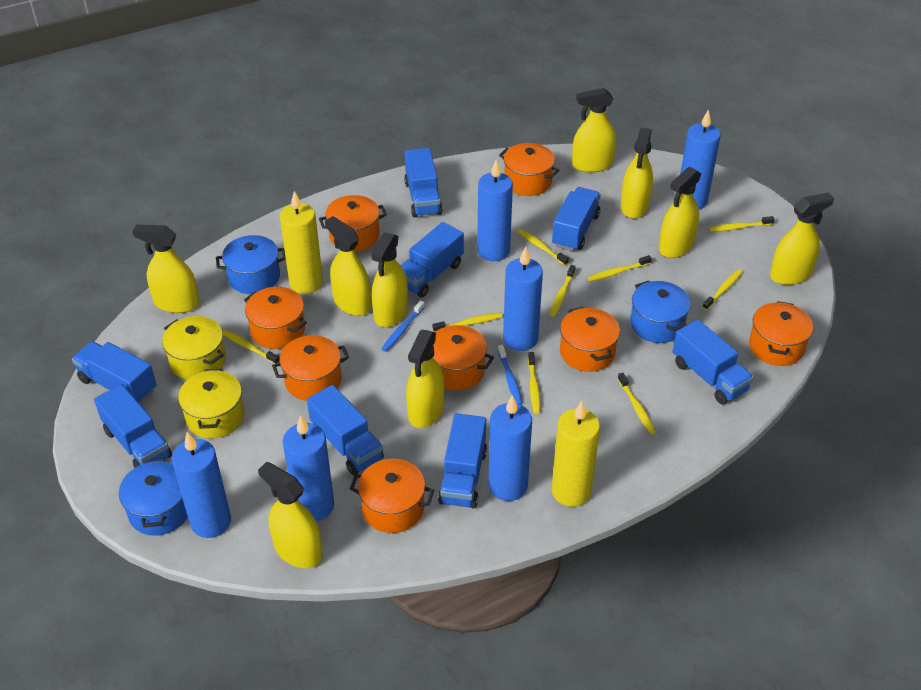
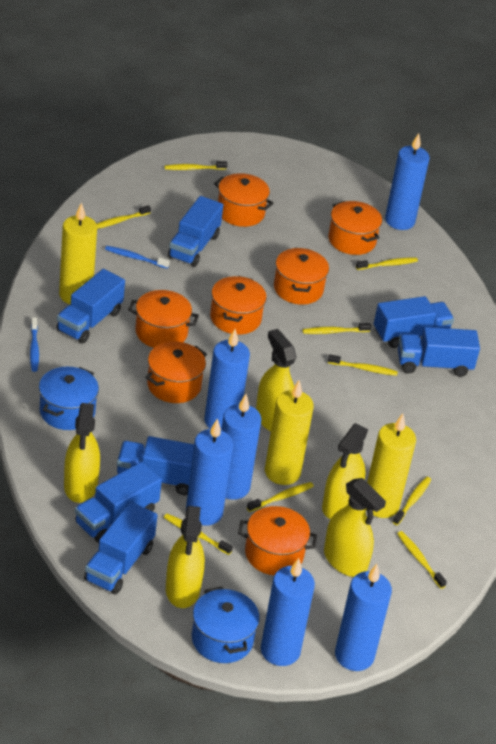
blue pot: 3 -> 2
blue truck: 8 -> 7
orange pot: 8 -> 7
yellow candle: 2 -> 3
yellow pot: 2 -> 0
yellow spray bottle: 9 -> 5

